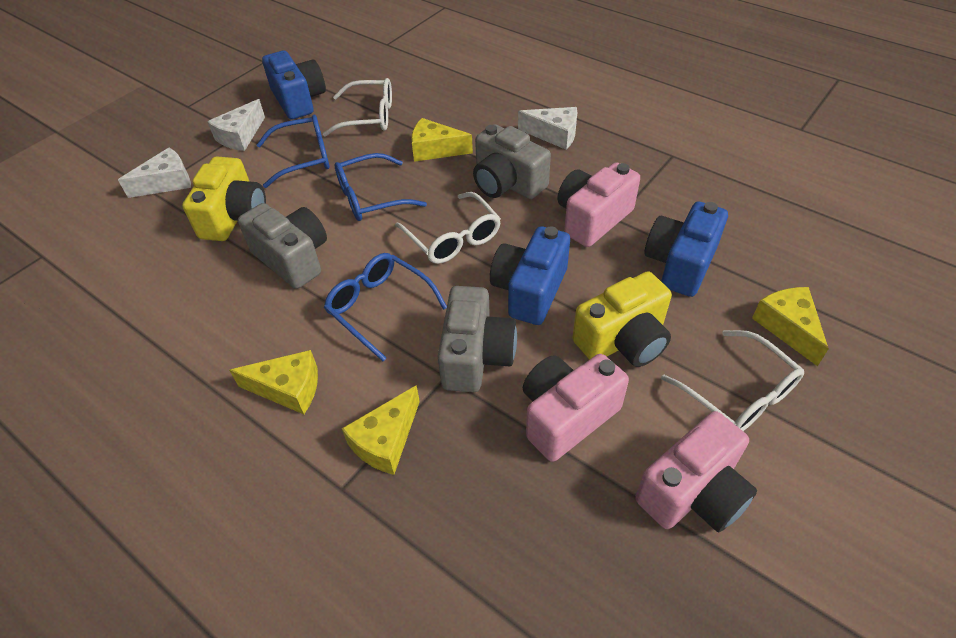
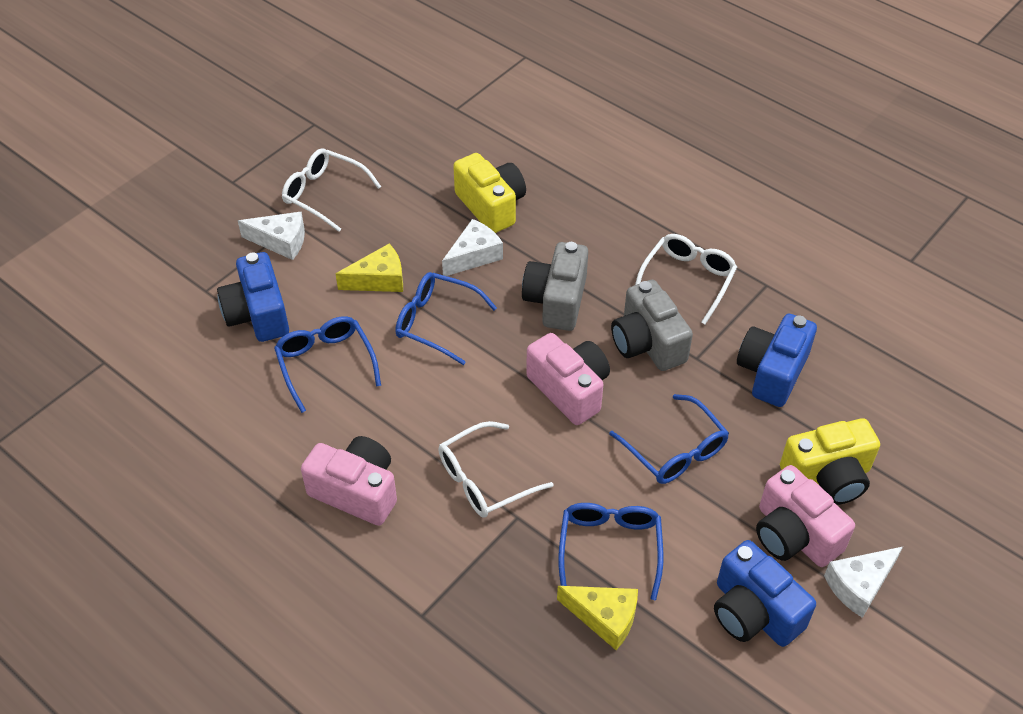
blue glasses: 3 -> 4
grey camera: 3 -> 2
yellow cheese: 4 -> 2

